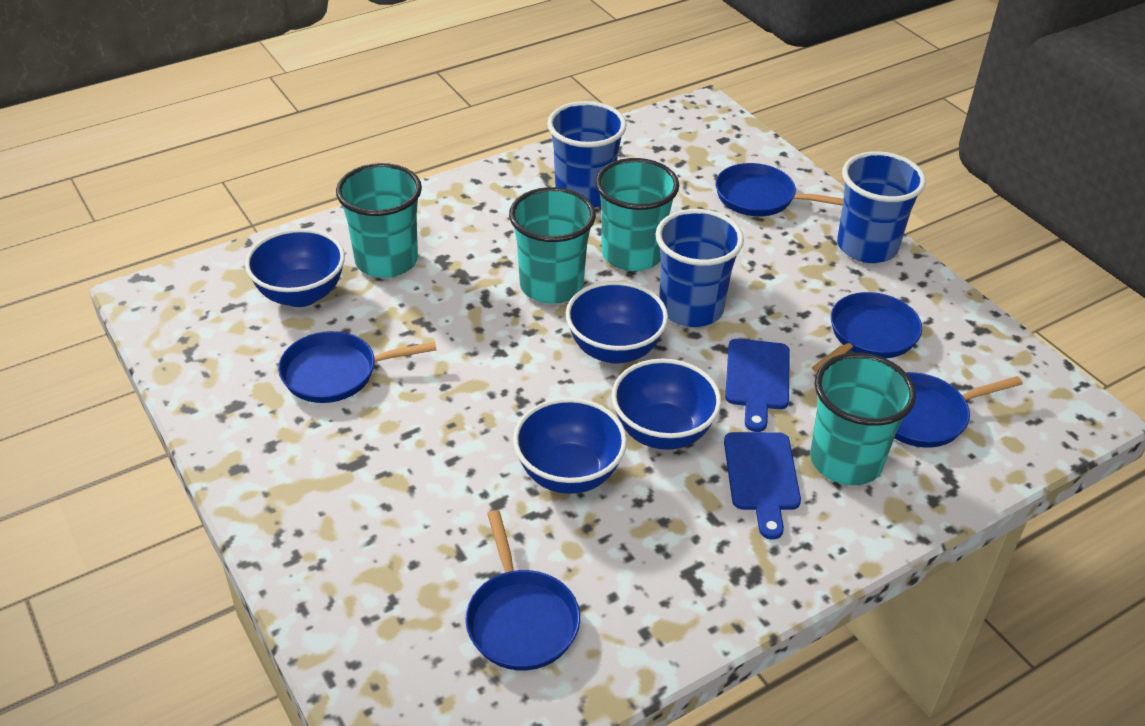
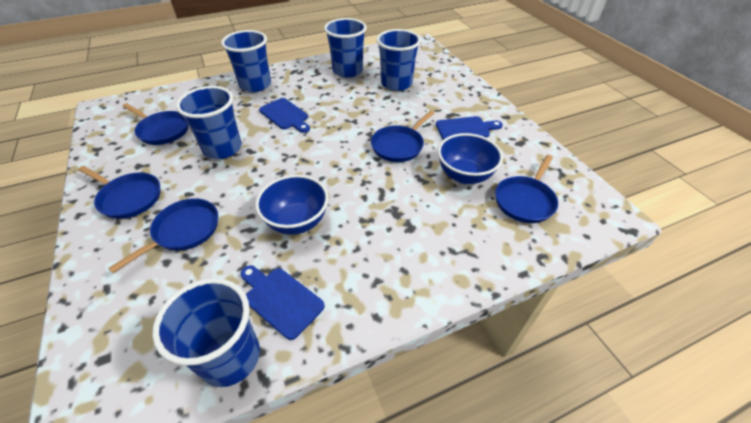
blue bowl: 4 -> 2
blue cup: 3 -> 5
blue cutting board: 2 -> 3
turquoise cup: 4 -> 0

